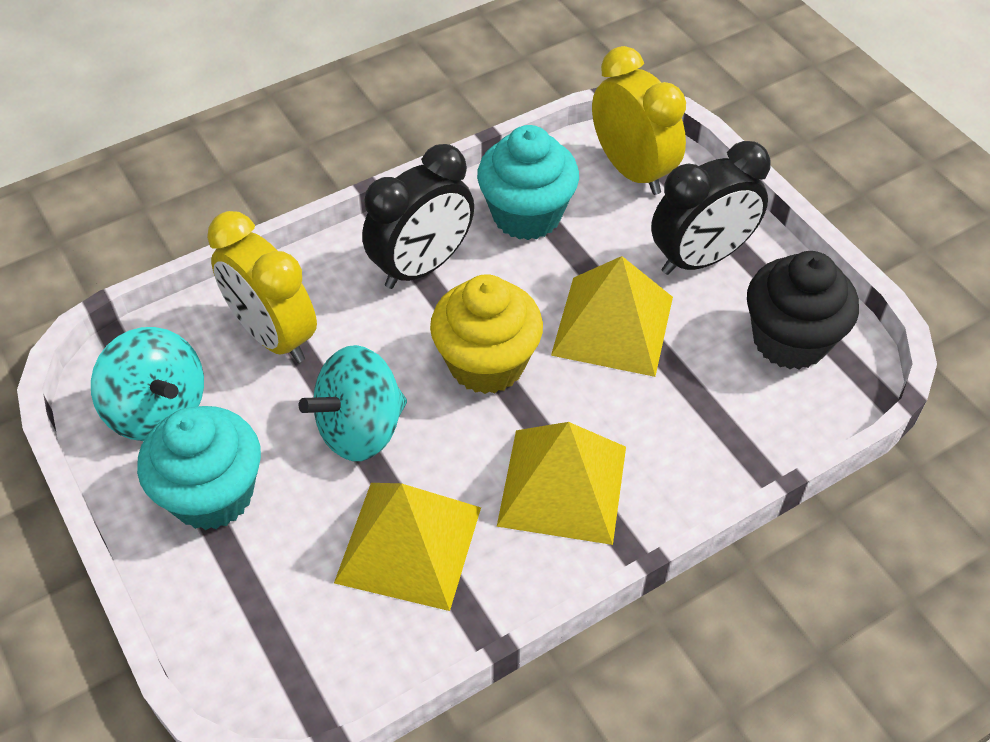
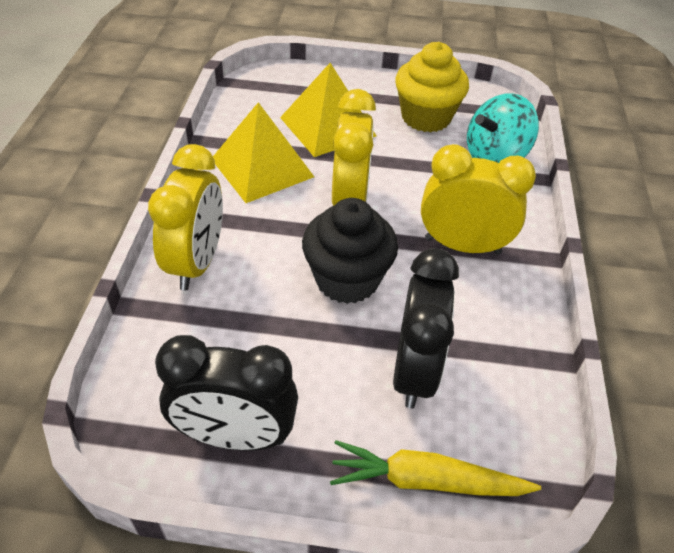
turquoise cupcake: 2 -> 0
turquoise spinning top: 2 -> 1
yellow carrot: 0 -> 1
yellow clock: 2 -> 3
yellow pyramid: 3 -> 2

